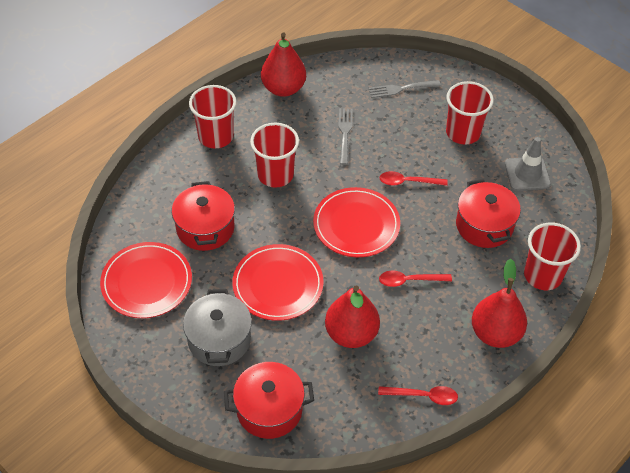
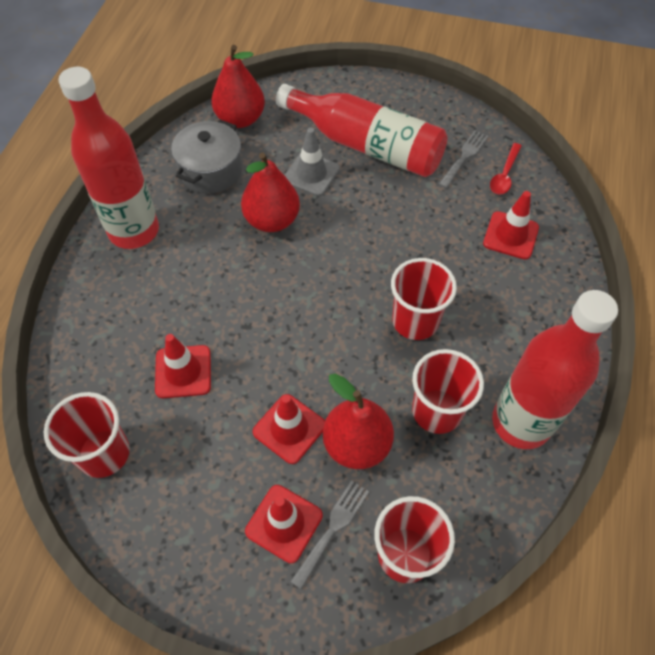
red bottle: 0 -> 3
red plate: 3 -> 0
red pot: 3 -> 0
red spoon: 3 -> 1
red traffic cone: 0 -> 4

